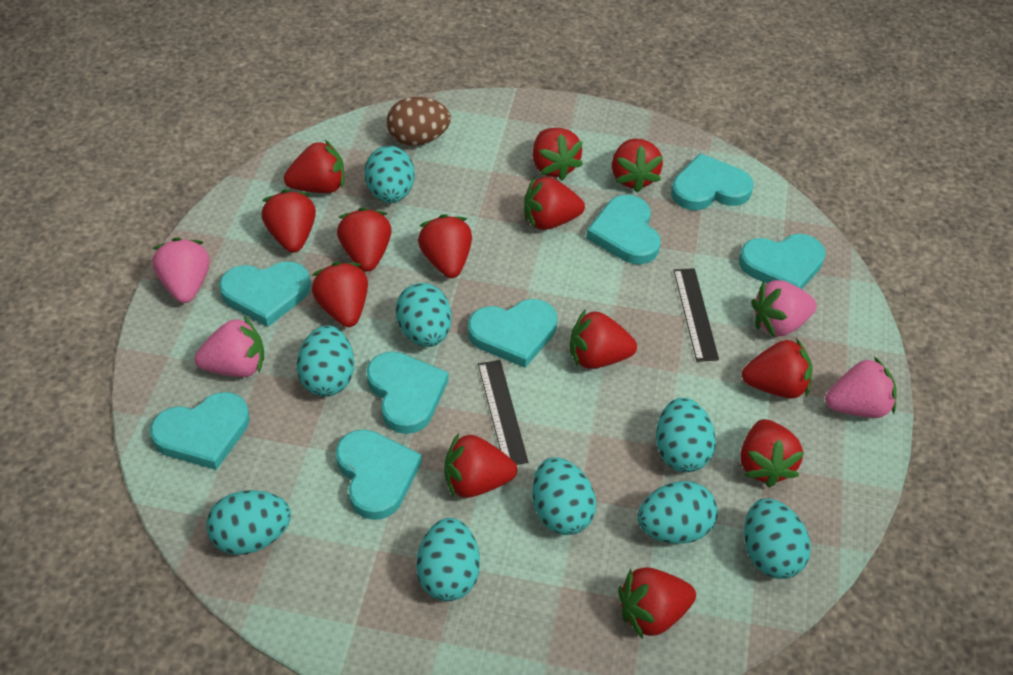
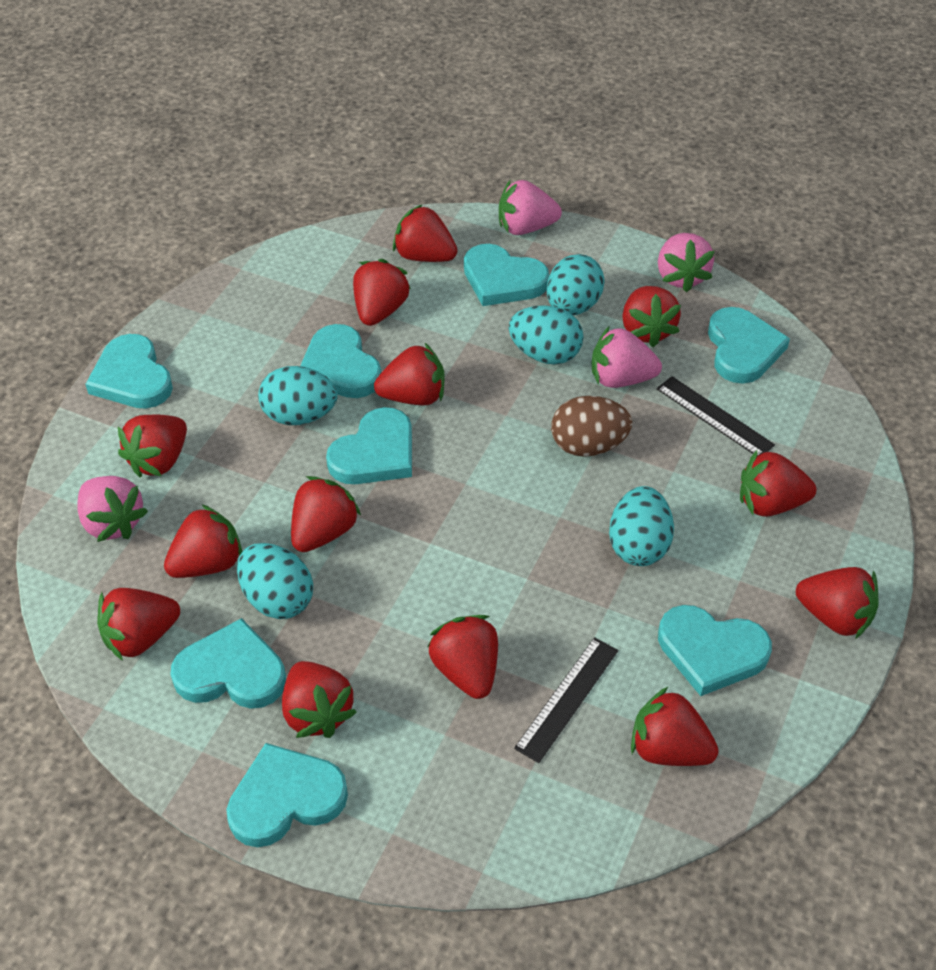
turquoise egg: 9 -> 5

